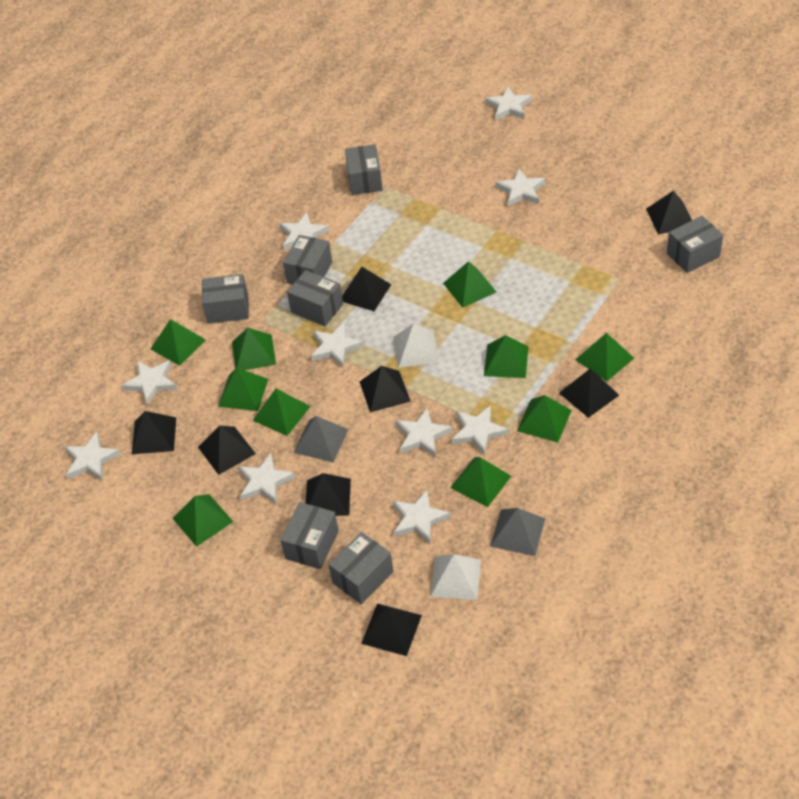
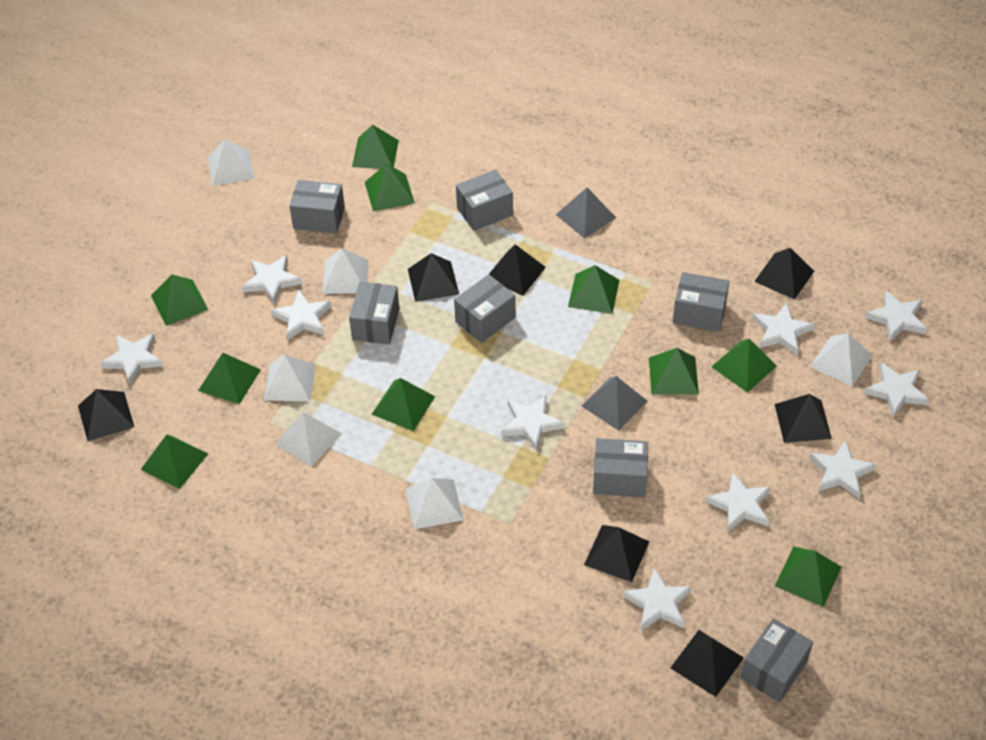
black pyramid: 8 -> 7
white pyramid: 2 -> 6

